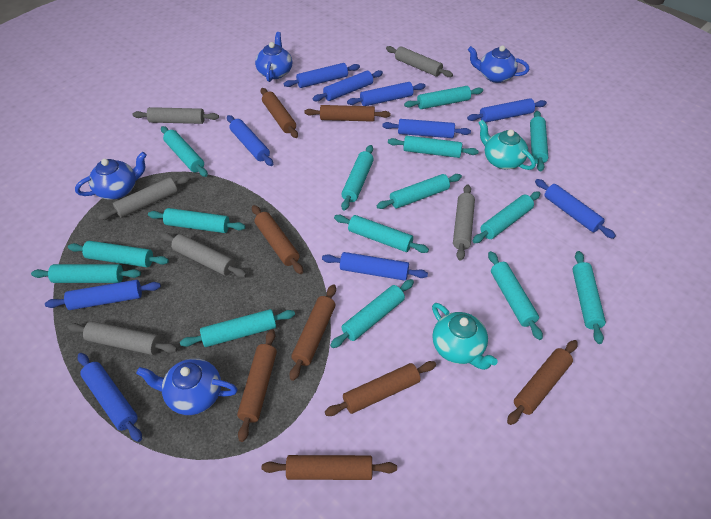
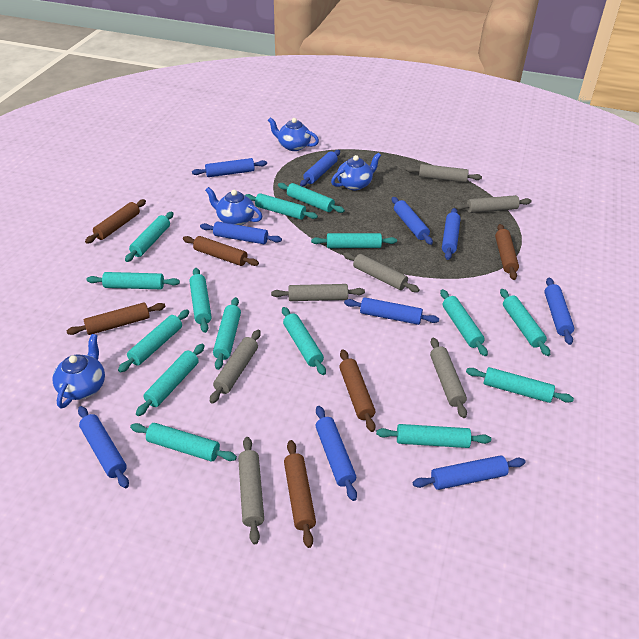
brown rolling pin: 8 -> 6
grey rolling pin: 6 -> 7
turquoise teapot: 2 -> 0

